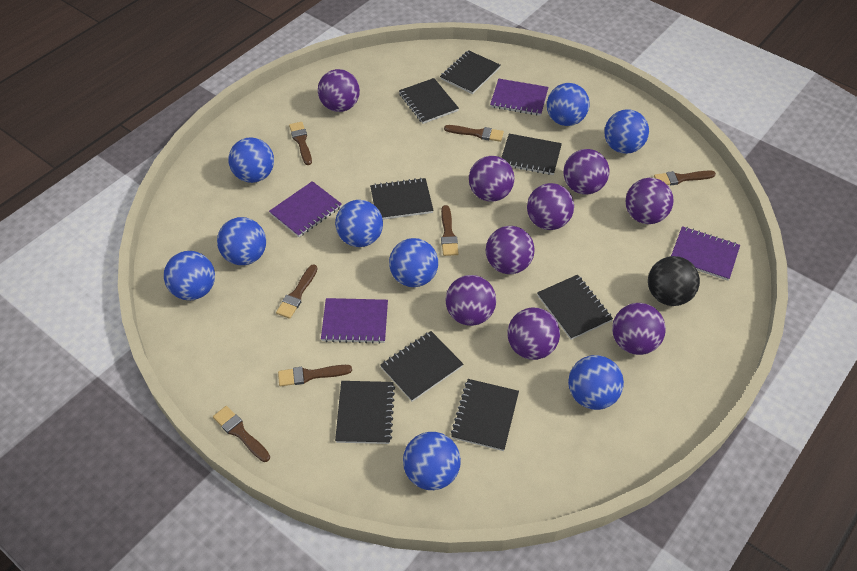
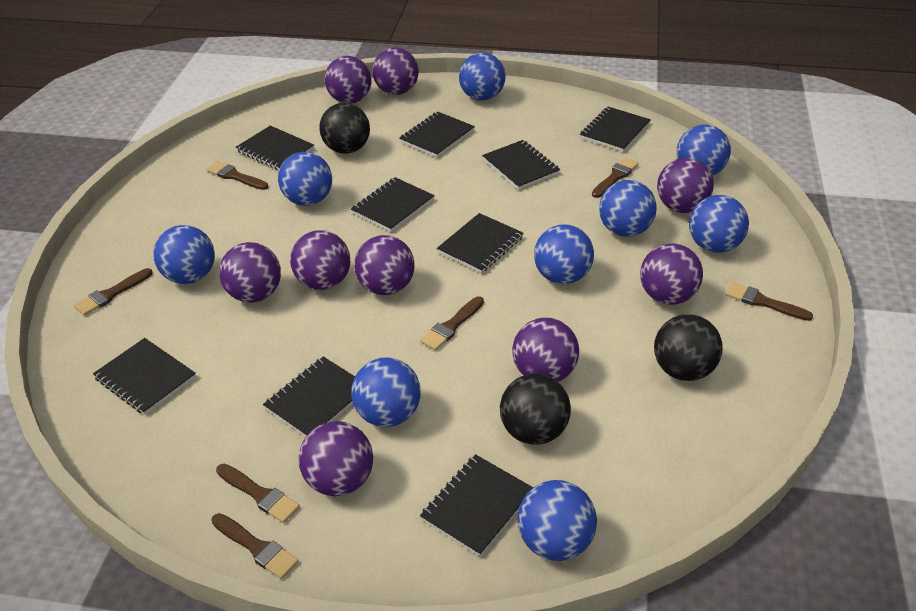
black ball: 1 -> 3
black notebook: 8 -> 9
purple notebook: 4 -> 0

